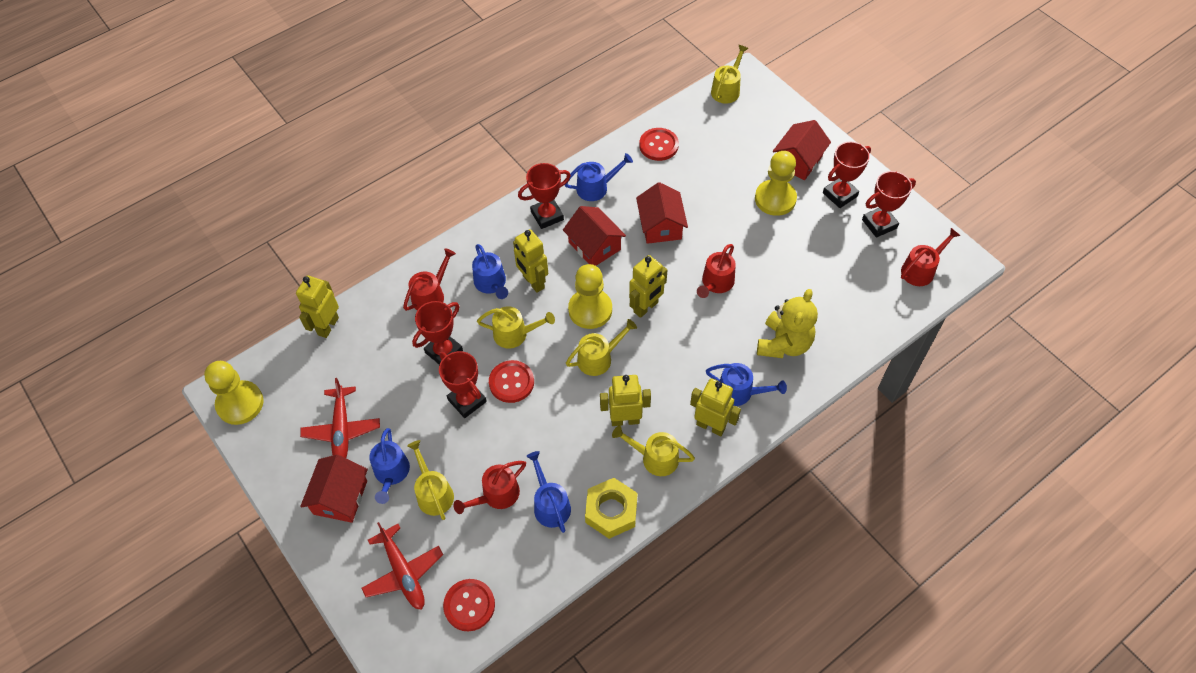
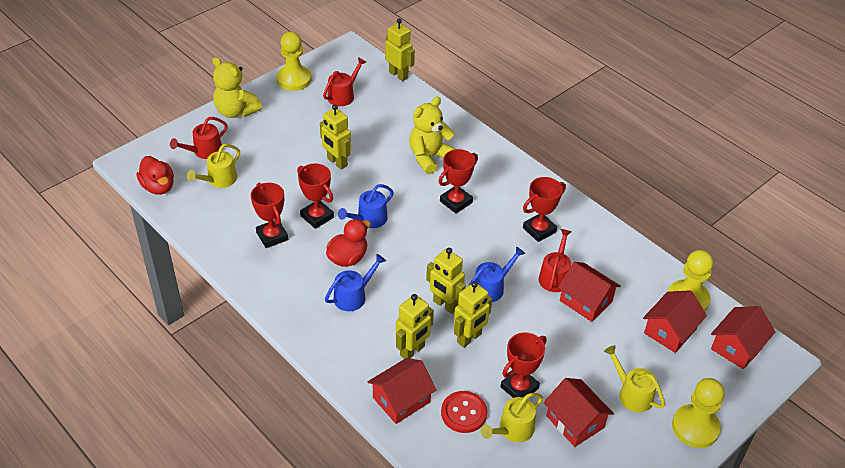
blue watering can: 5 -> 3
red button: 3 -> 1
red duck: 0 -> 2
red house: 4 -> 5
red plane: 2 -> 0
red watering can: 4 -> 3
yellow nut: 1 -> 0
yellow teddy bear: 1 -> 2
yellow watering can: 5 -> 3

